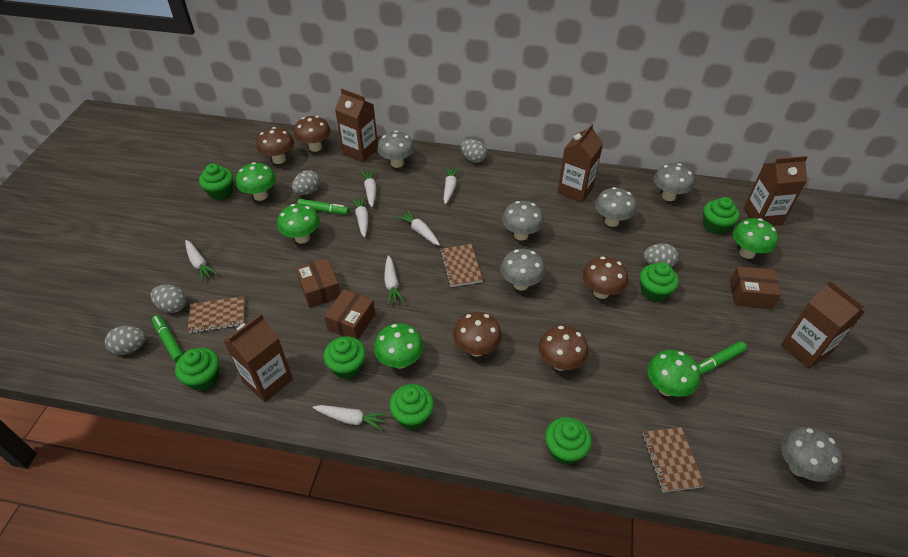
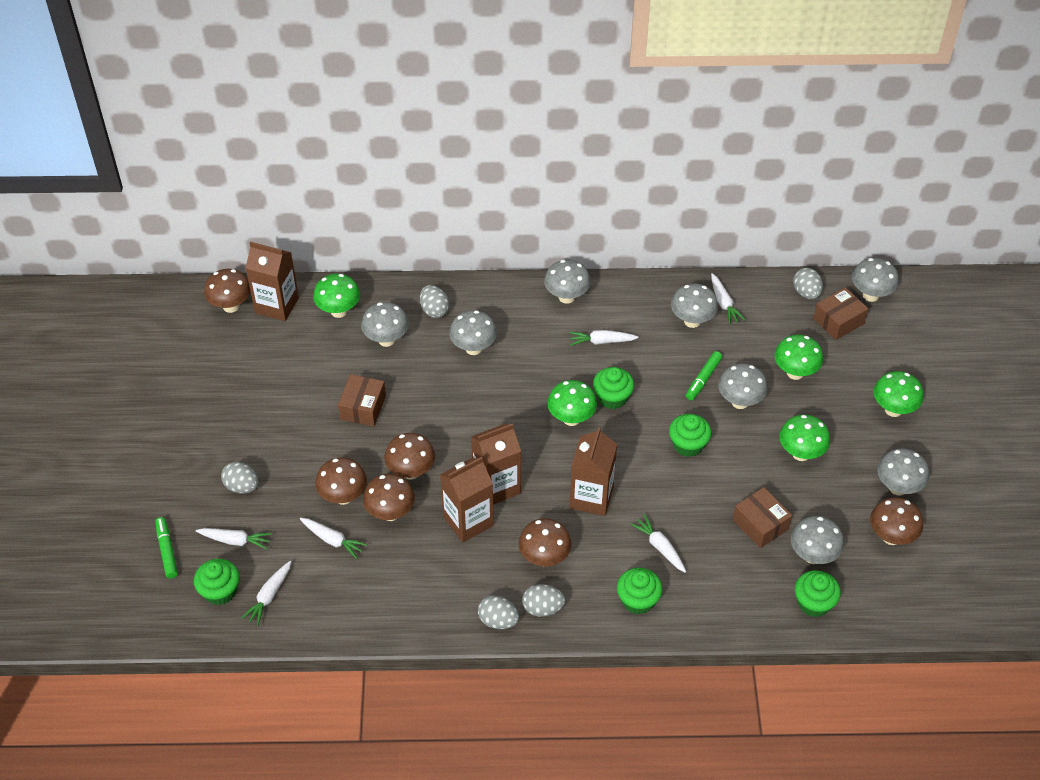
brown carton: 5 -> 4
brown mushroom: 5 -> 6
brown notebook: 3 -> 0
green cupcake: 7 -> 5
green marker: 3 -> 2
grey mushroom: 6 -> 8
white carrot: 7 -> 6

